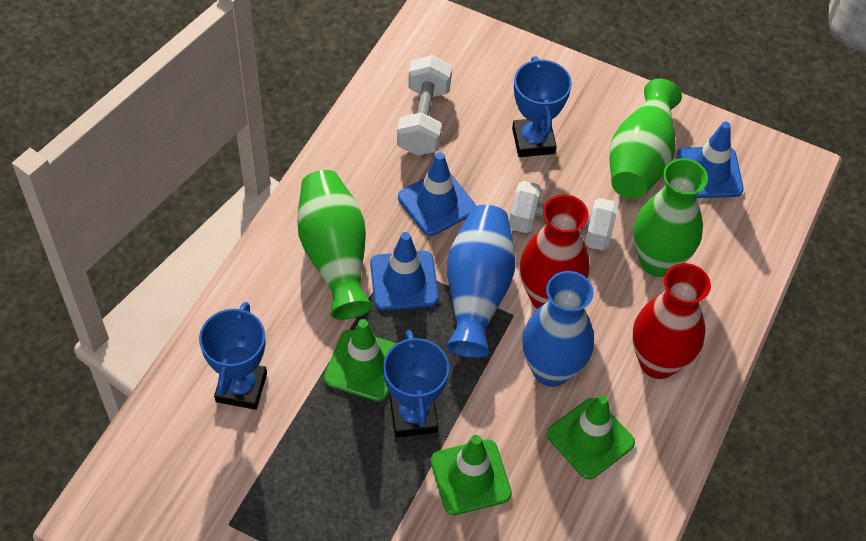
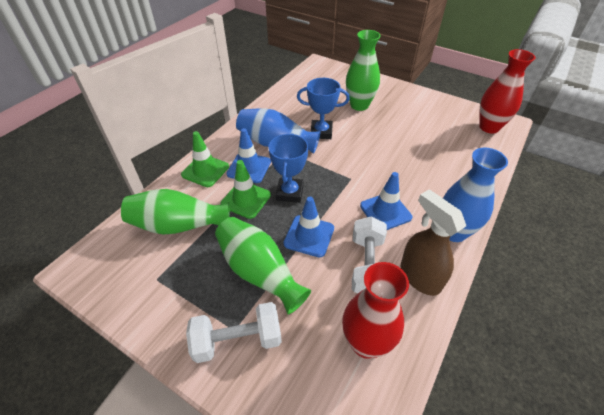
blue trophy: 3 -> 2
brown spray bottle: 0 -> 1
green traffic cone: 3 -> 2

